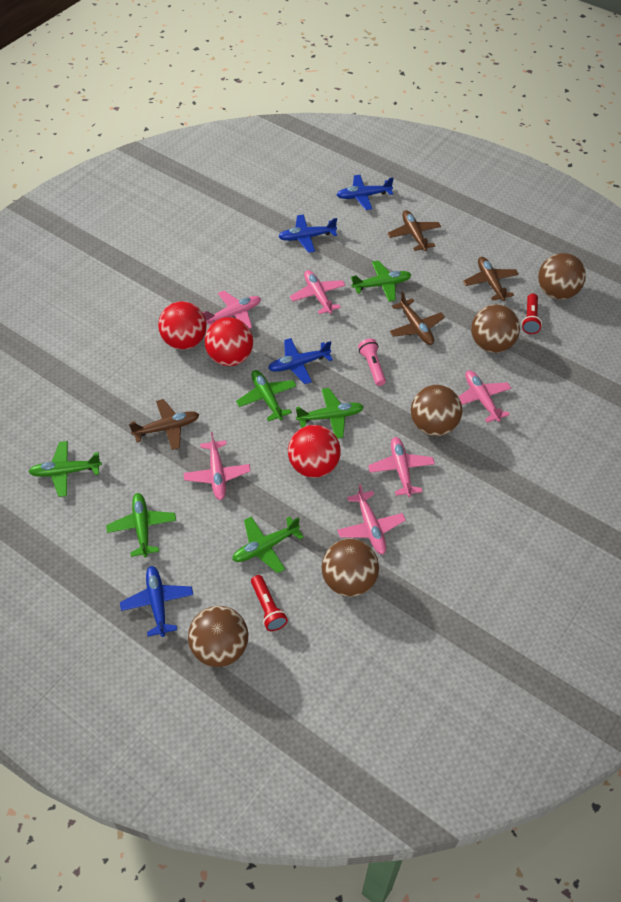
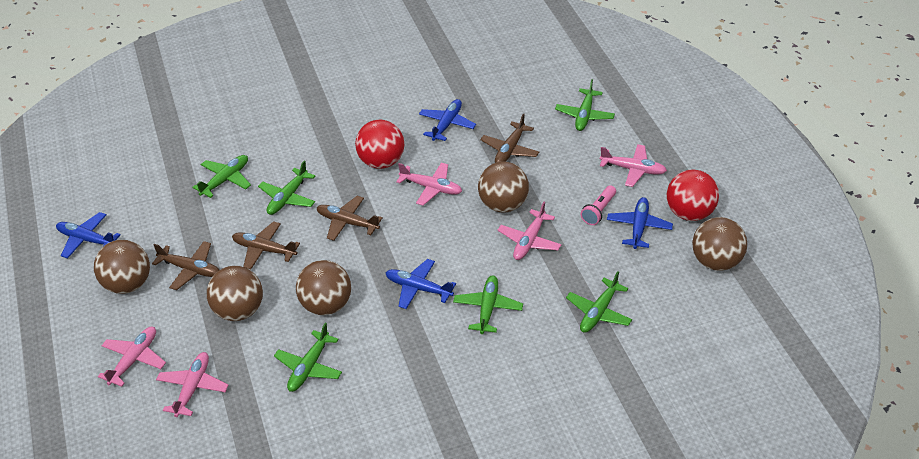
pink plane: 6 -> 5
red ball: 3 -> 2
red flashlight: 2 -> 0

